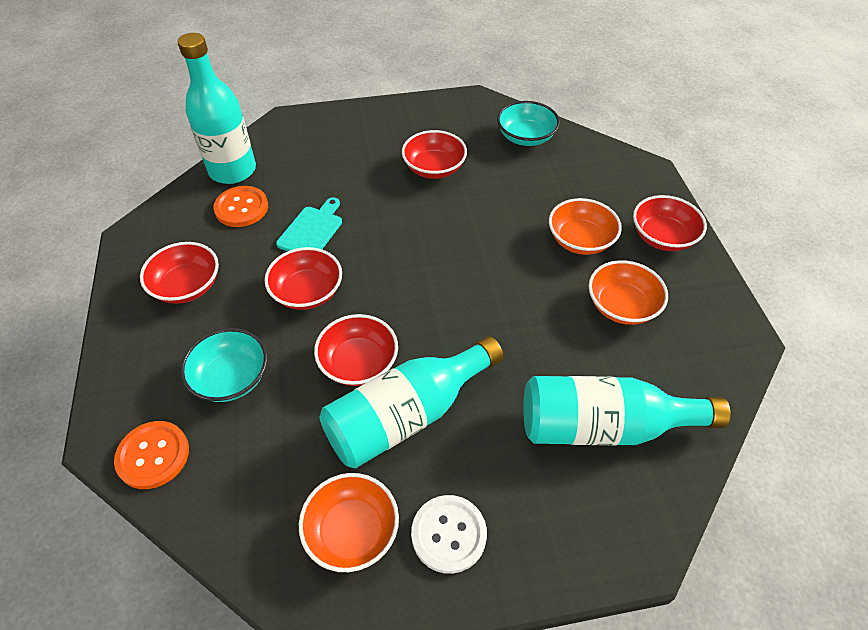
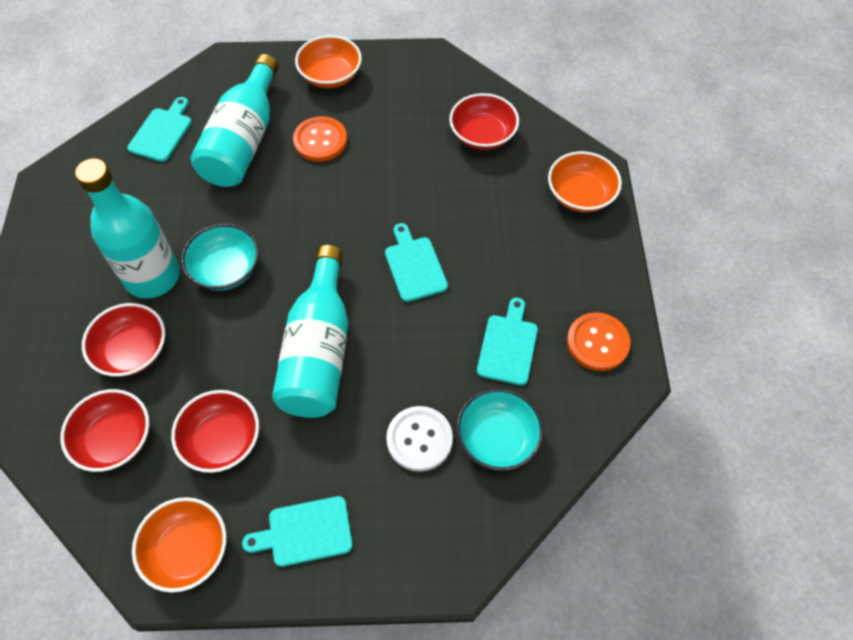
red bowl: 5 -> 4
turquoise cutting board: 1 -> 4

